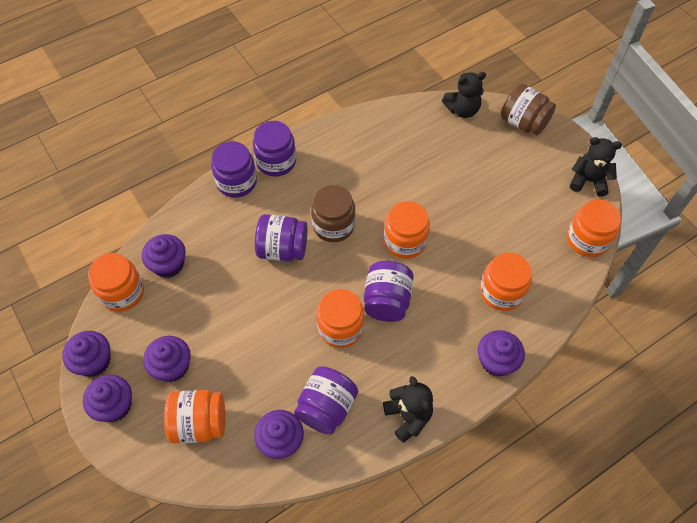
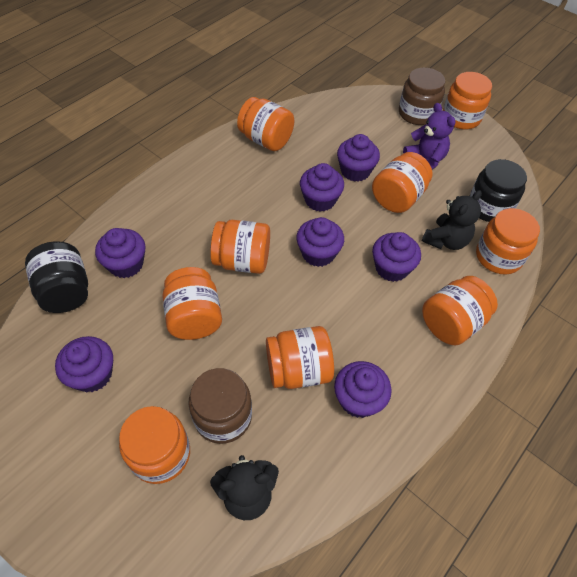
black jar: 0 -> 2
black teddy bear: 3 -> 2
orange jar: 6 -> 9
purple cupcake: 6 -> 7
purple jar: 5 -> 0
purple teddy bear: 0 -> 1

